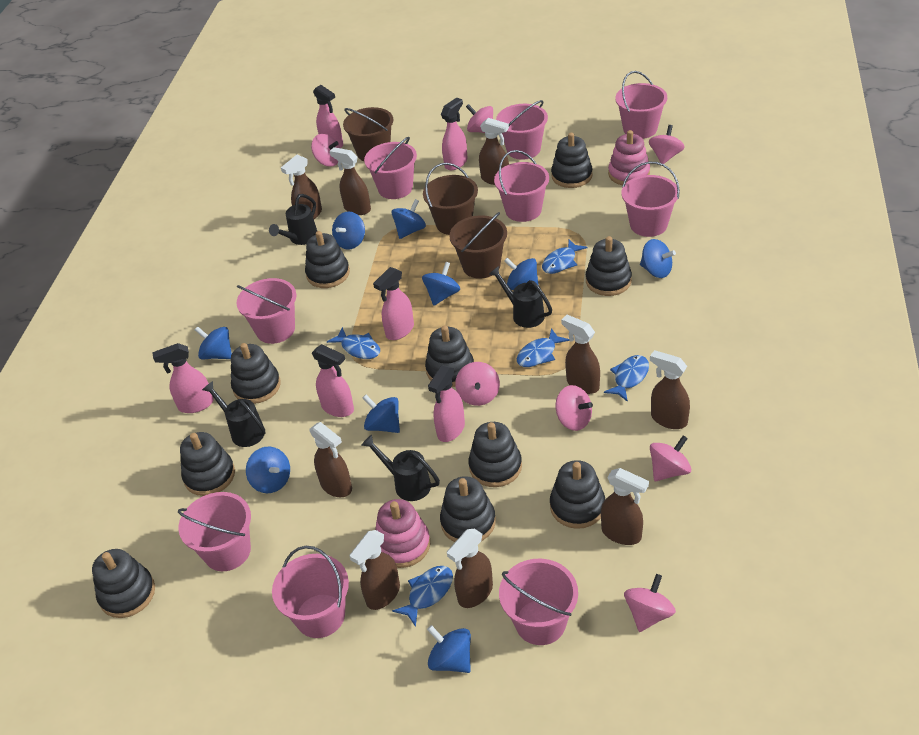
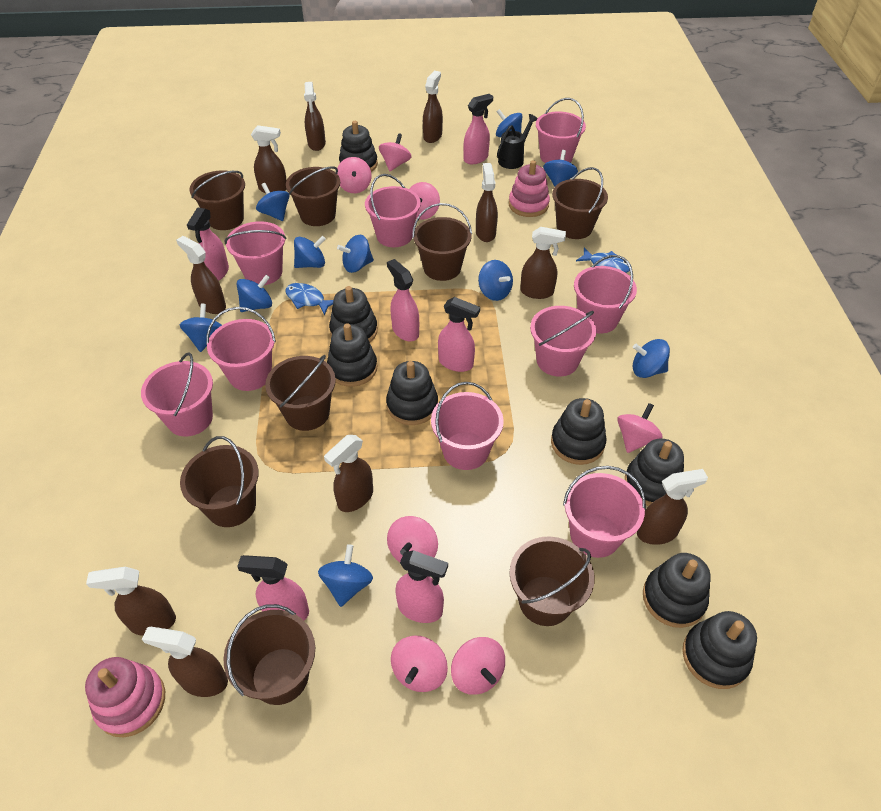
black stacking toy: 10 -> 8
black watering can: 4 -> 1
blue fish: 5 -> 2
blue spinning top: 9 -> 10
brown bucket: 3 -> 8
brown spray bottle: 9 -> 10

